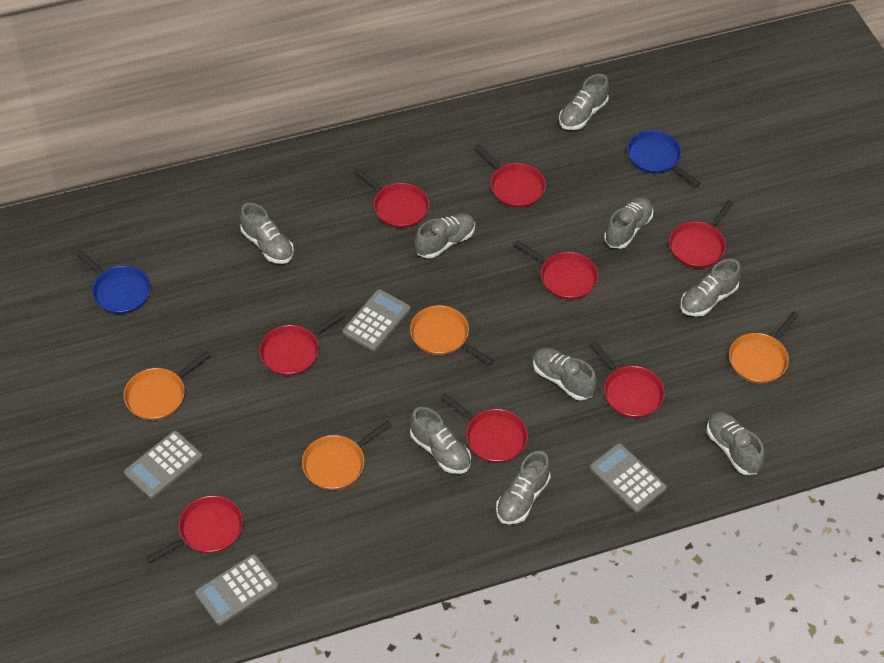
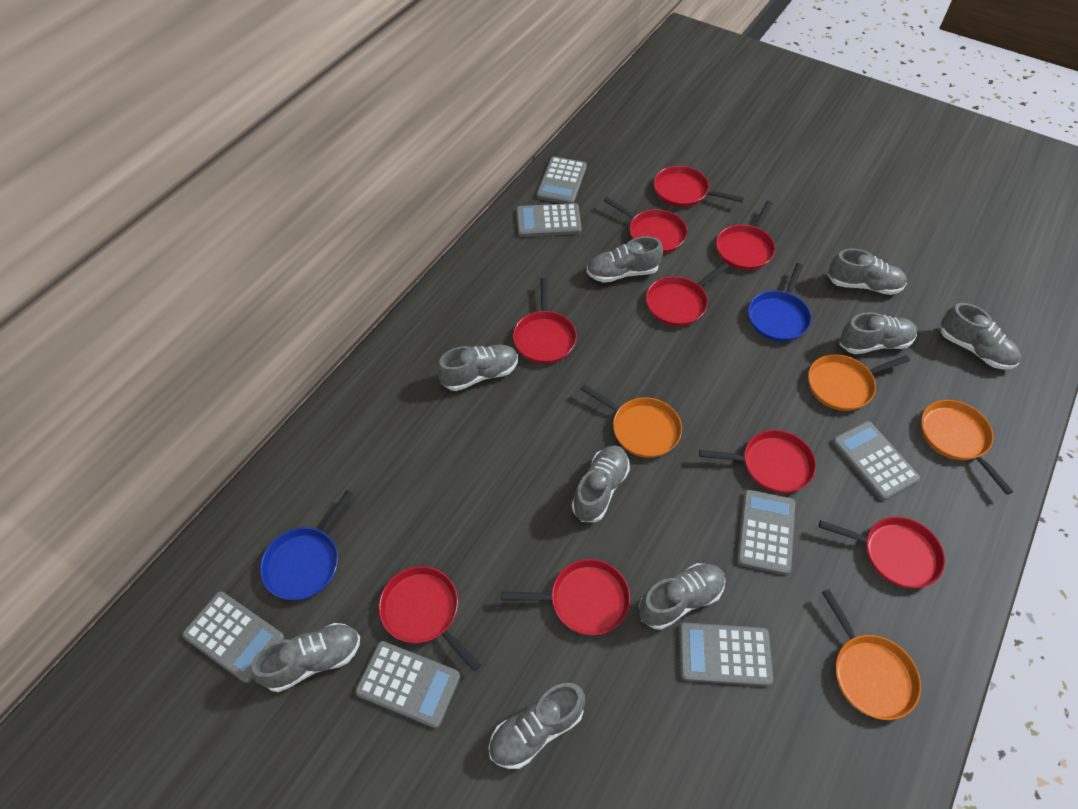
grey calculator: 4 -> 7
red pan: 8 -> 9

